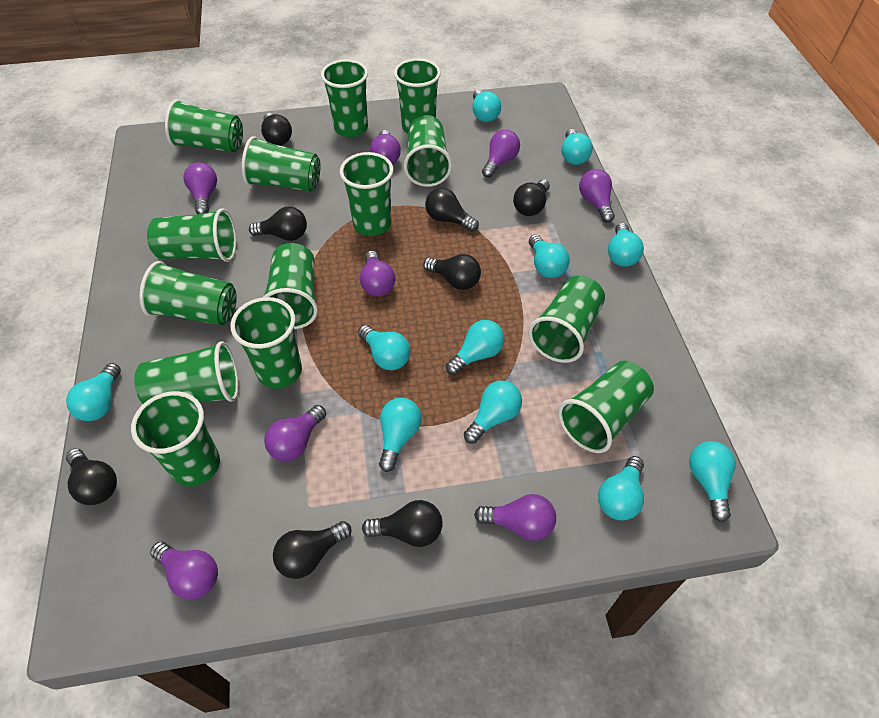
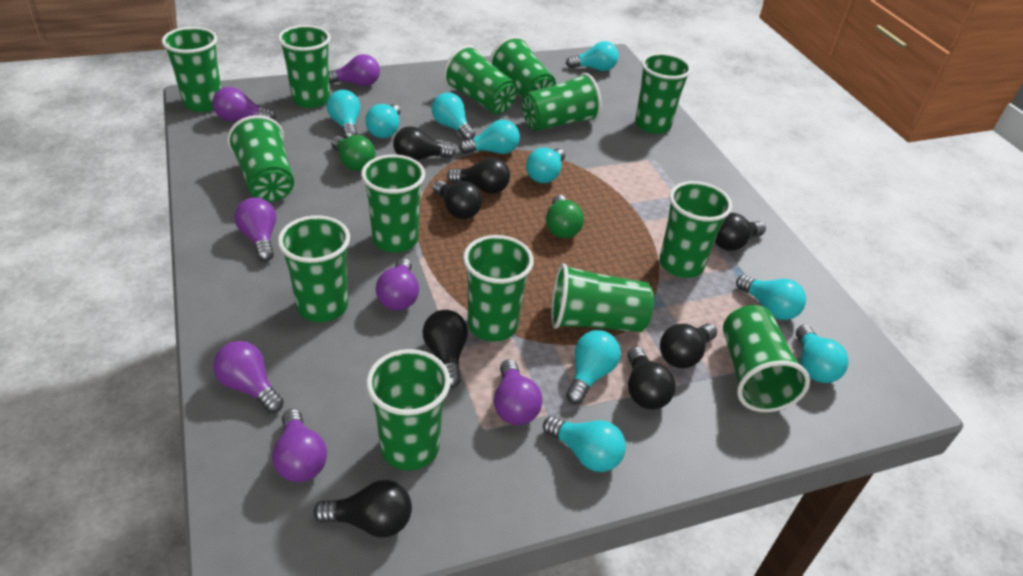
green light bulb: 0 -> 2
purple light bulb: 8 -> 7
turquoise light bulb: 11 -> 10

